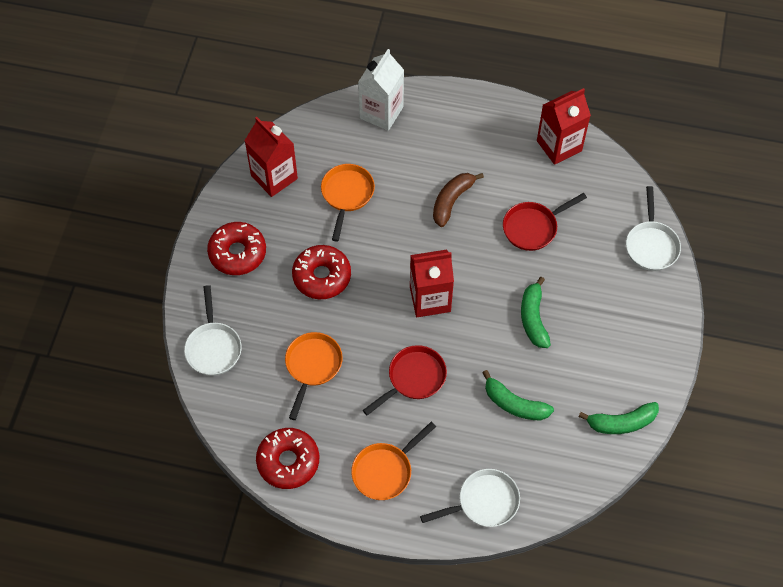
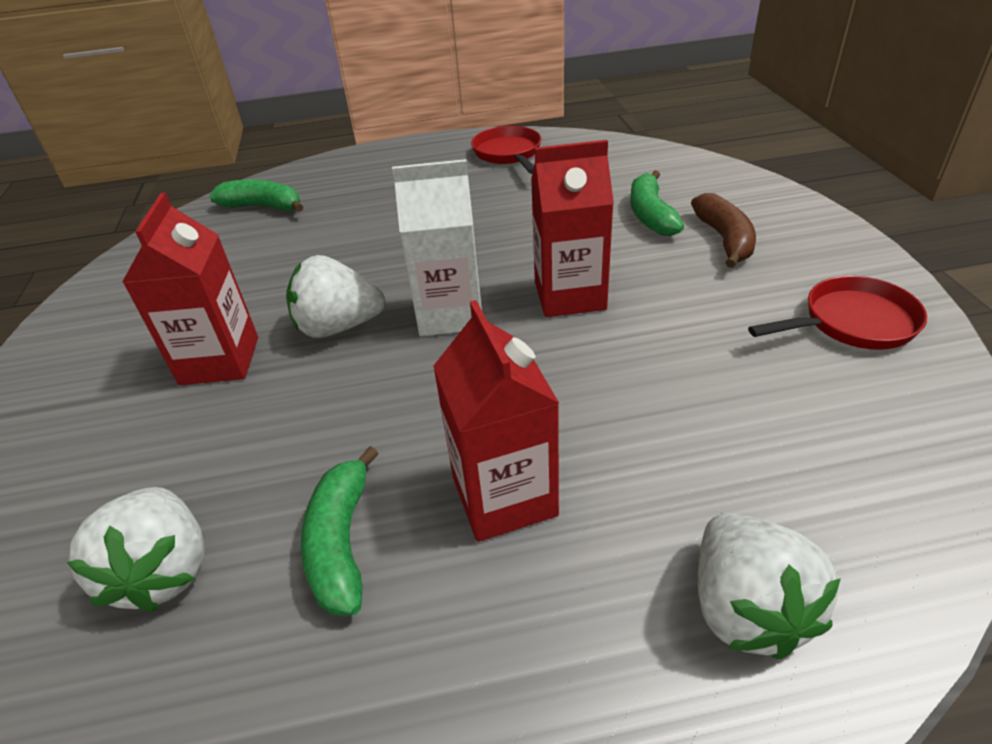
orange pan: 3 -> 0
red donut: 3 -> 0
white pan: 3 -> 0
white strawberry: 0 -> 3

